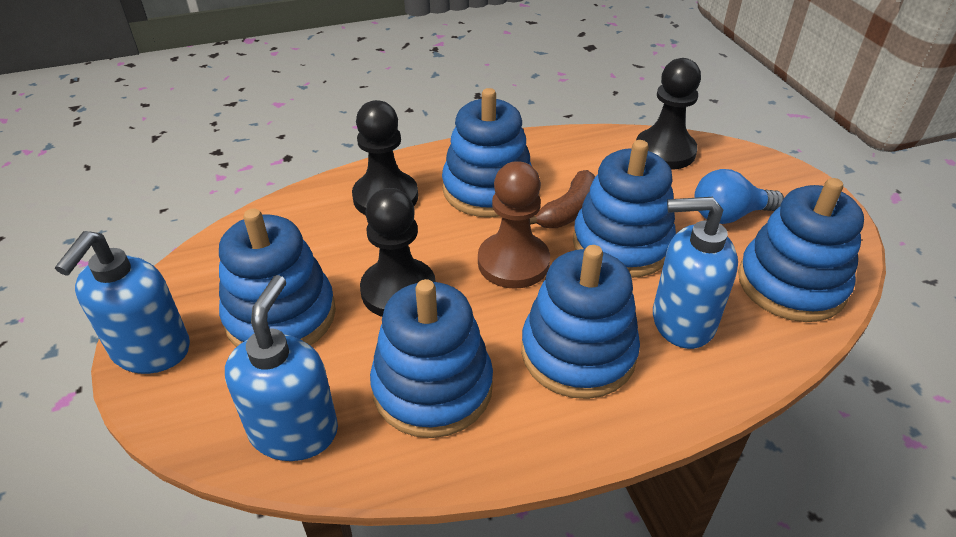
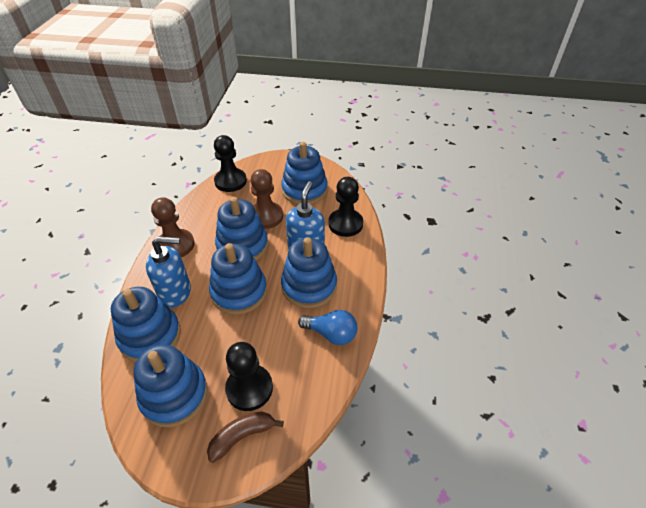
blue soap dispenser: 3 -> 2
brown pawn: 1 -> 2

